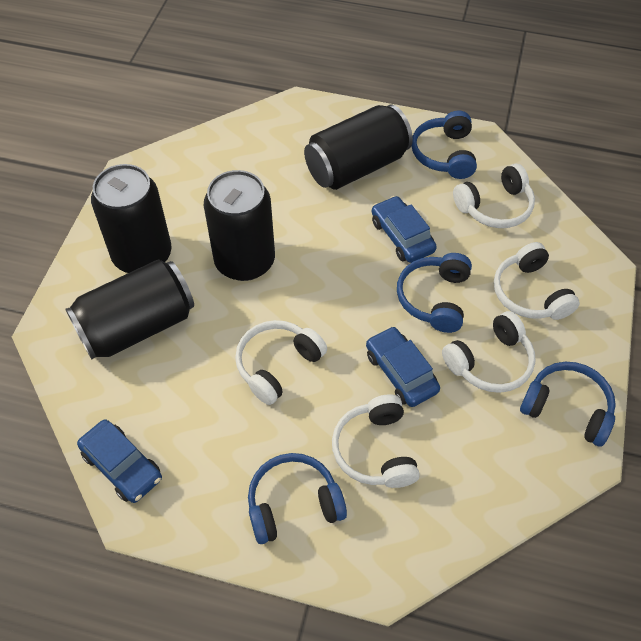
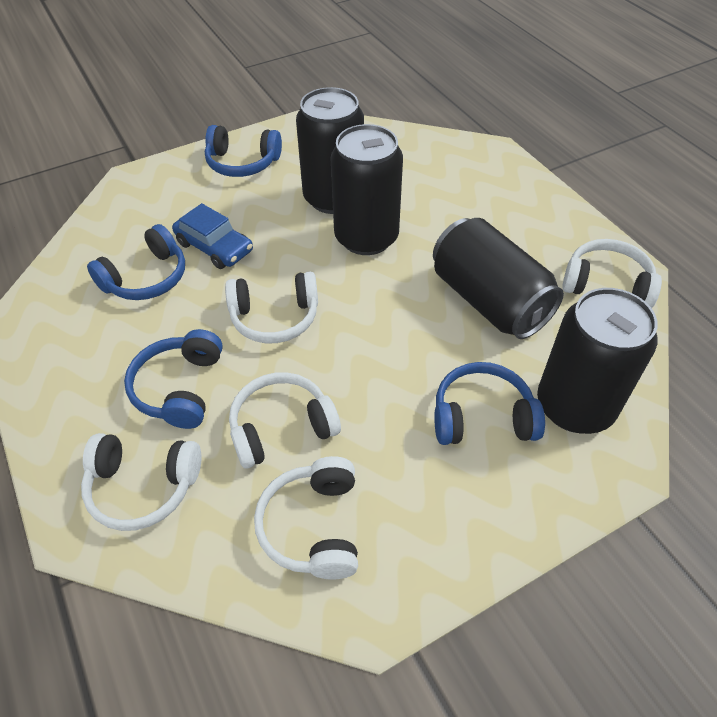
blue car: 3 -> 1

